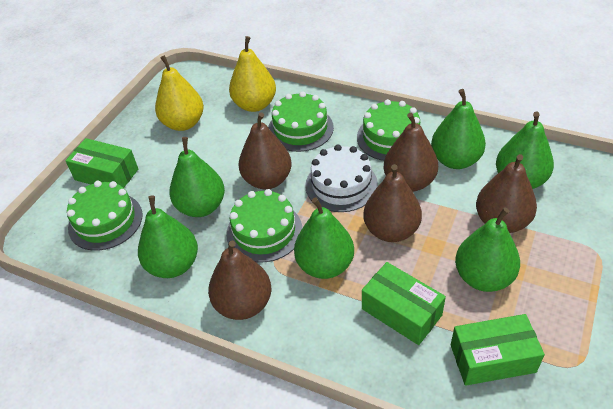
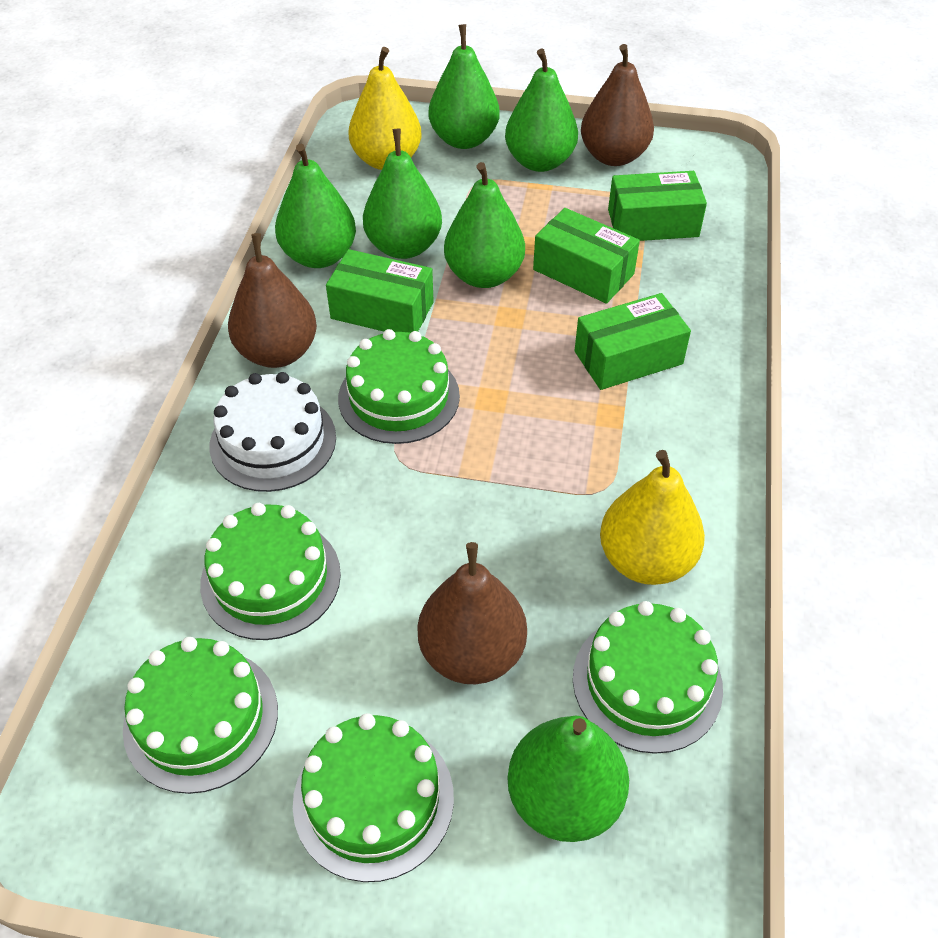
brown pear: 5 -> 3
green box: 3 -> 4
green cake: 4 -> 5

